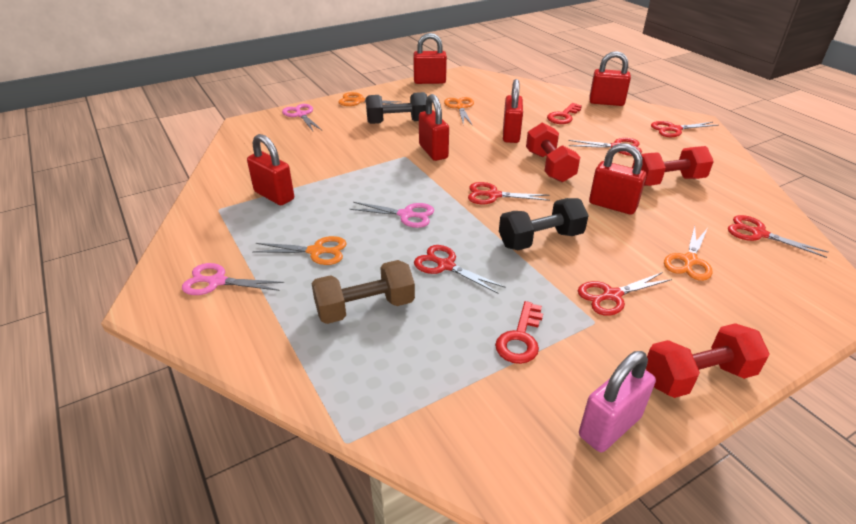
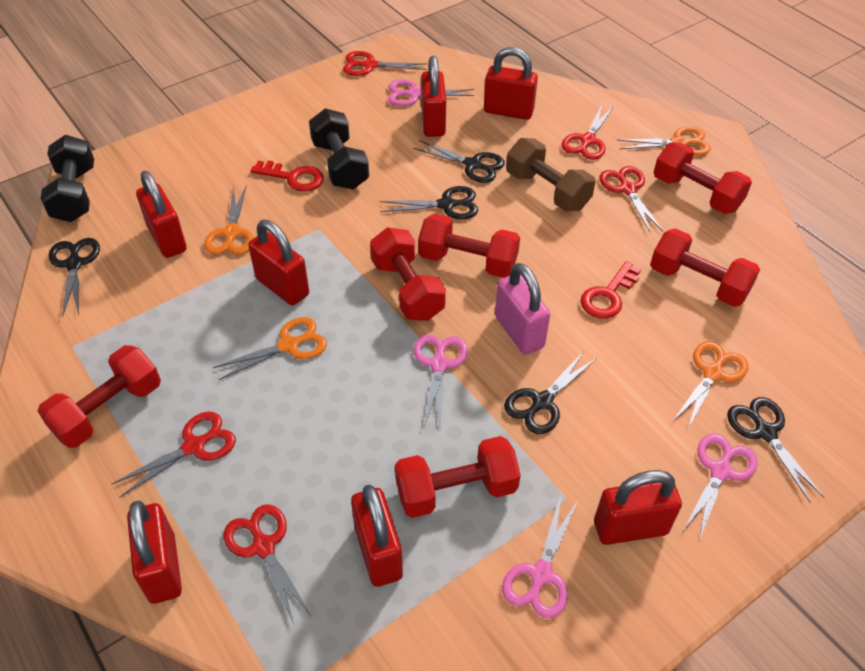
black scissors: 0 -> 5
pink scissors: 3 -> 4
red dumbbell: 3 -> 6
red padlock: 6 -> 7
red scissors: 6 -> 5

